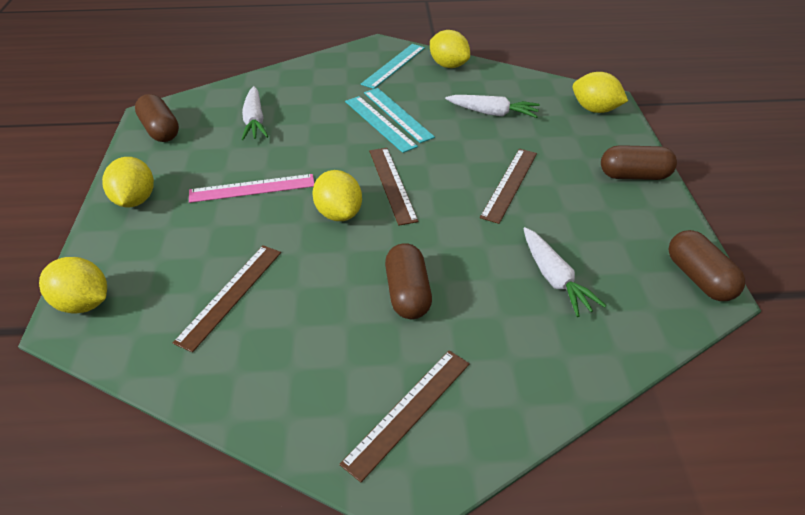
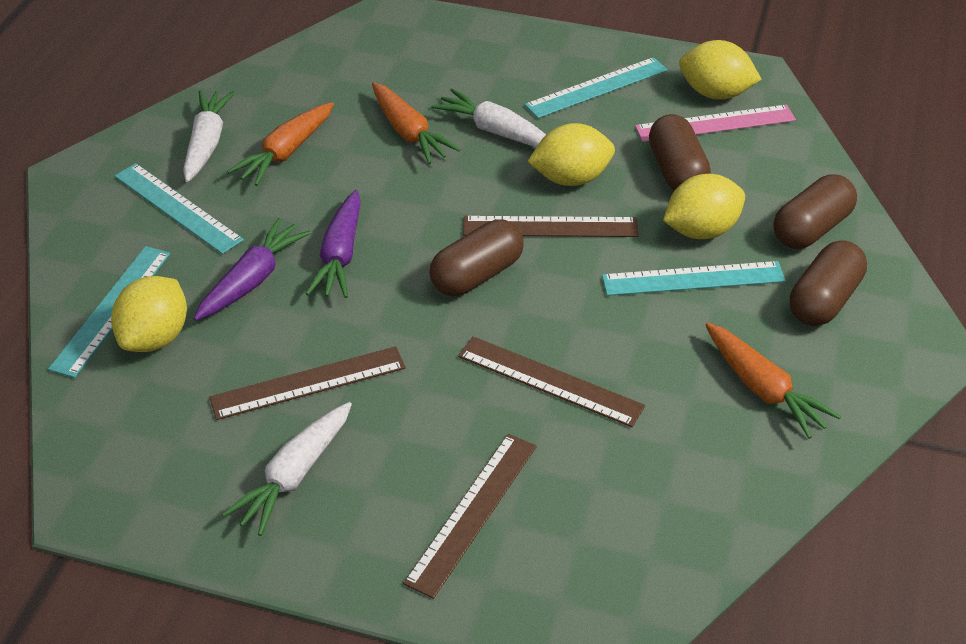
orange carrot: 0 -> 3
purple carrot: 0 -> 2
turquoise ruler: 3 -> 4
yellow lemon: 5 -> 4

